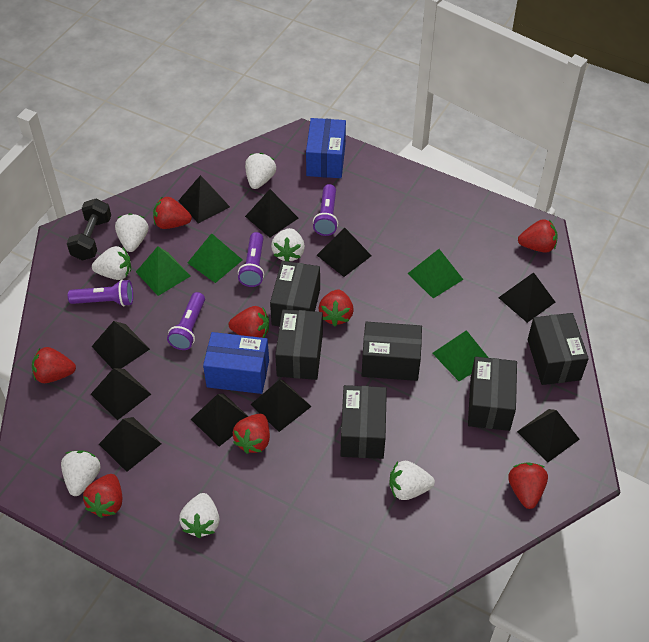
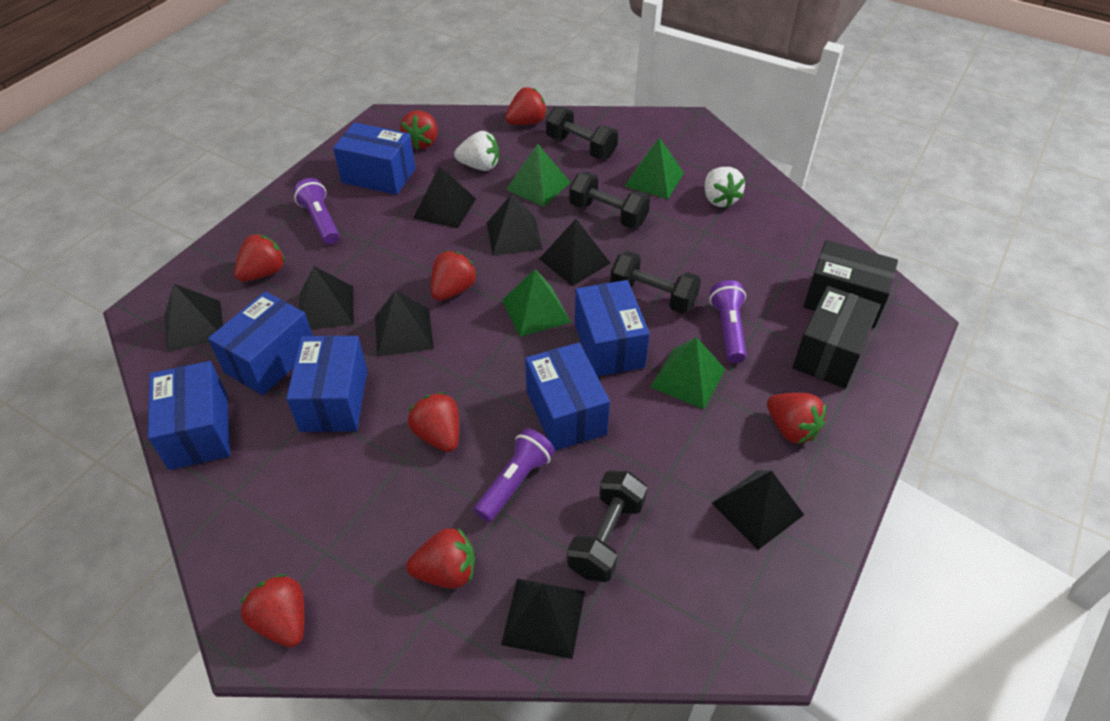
black box: 6 -> 2
black dumbbell: 1 -> 4
black pyramid: 10 -> 8
blue box: 2 -> 6
purple flashlight: 4 -> 3
white strawberry: 7 -> 2

